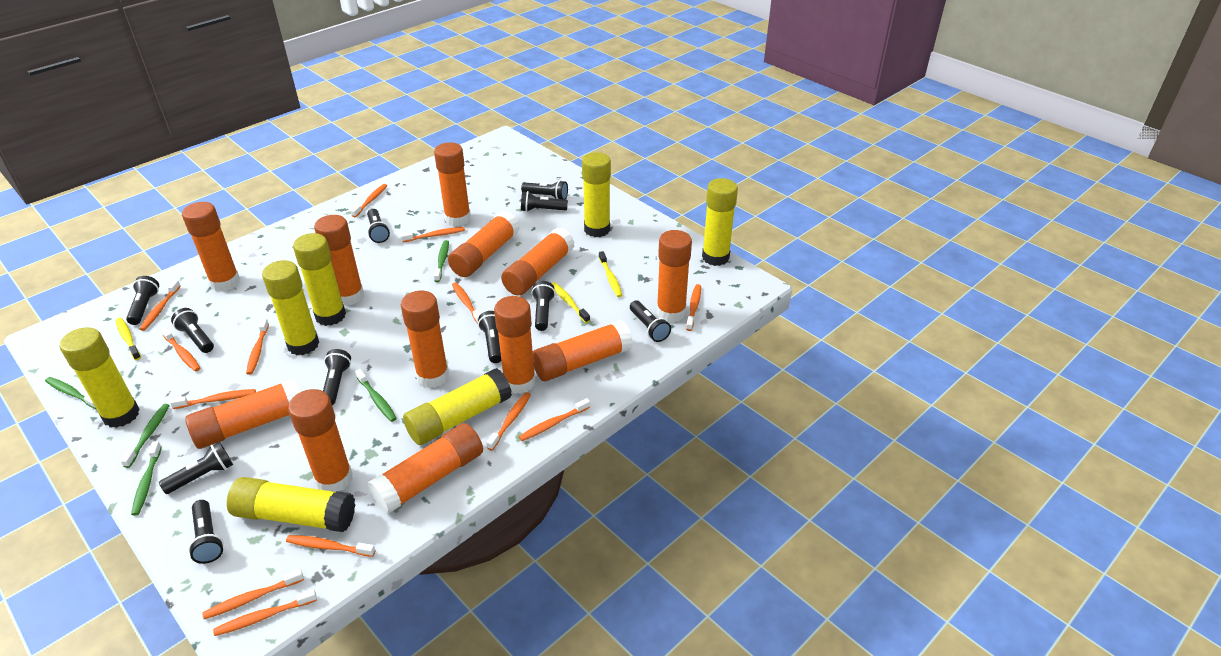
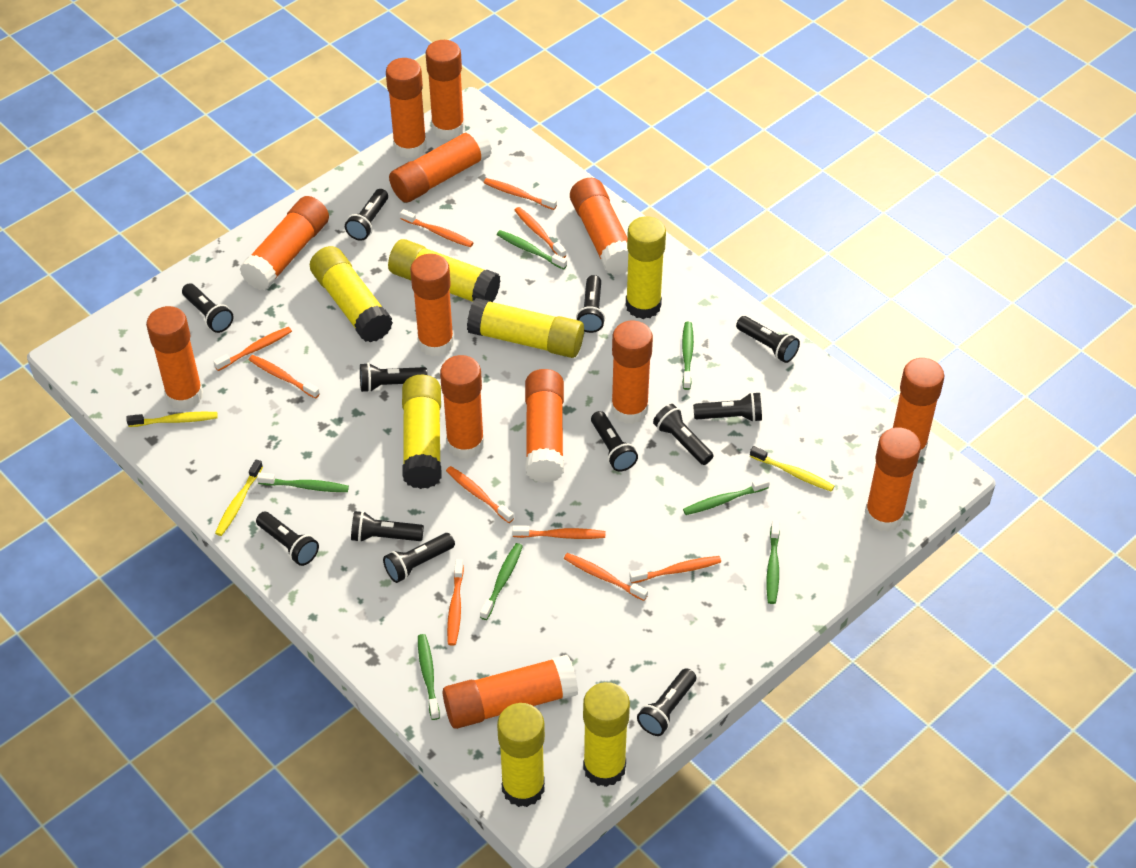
black flashlight: 11 -> 12
green toothbrush: 5 -> 7
orange glue stick: 12 -> 13
orange toothbrush: 13 -> 10

